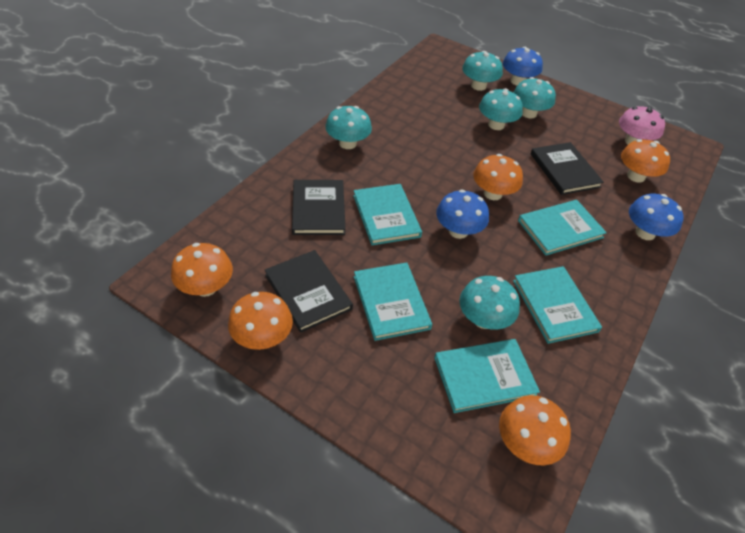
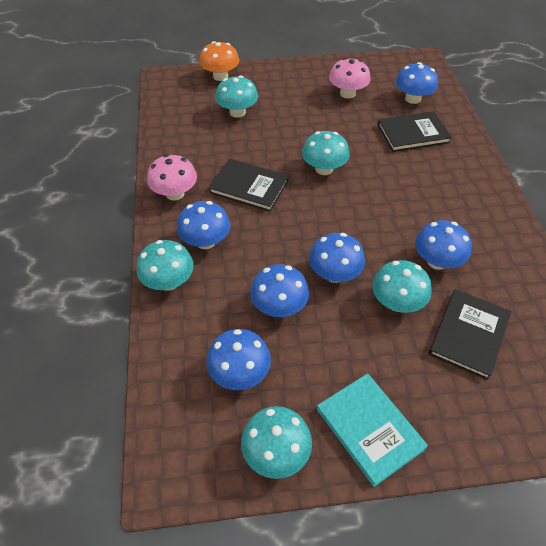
blue mushroom: 3 -> 6
orange mushroom: 5 -> 1
pink mushroom: 1 -> 2
turquoise book: 5 -> 1

